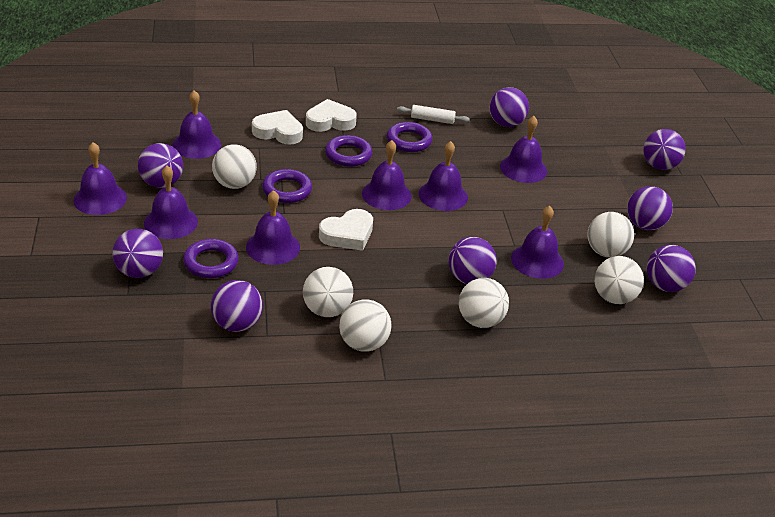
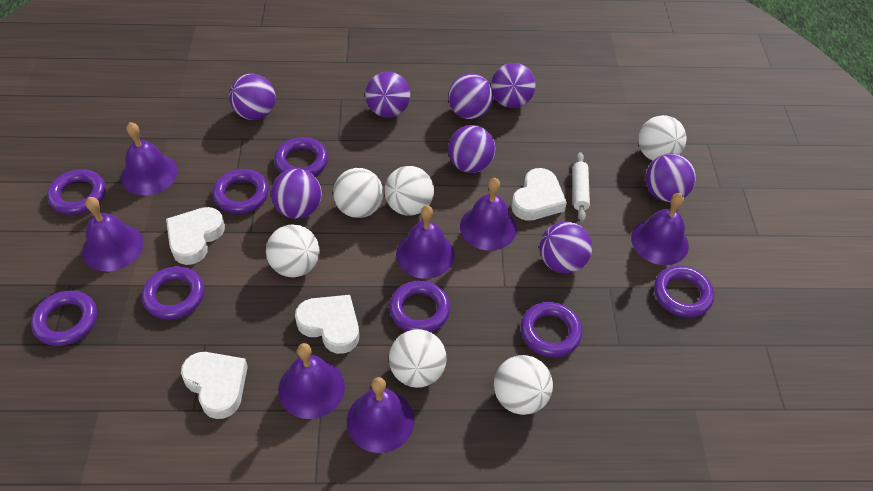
purple bell: 8 -> 7
purple ring: 4 -> 8
white heart: 3 -> 4

